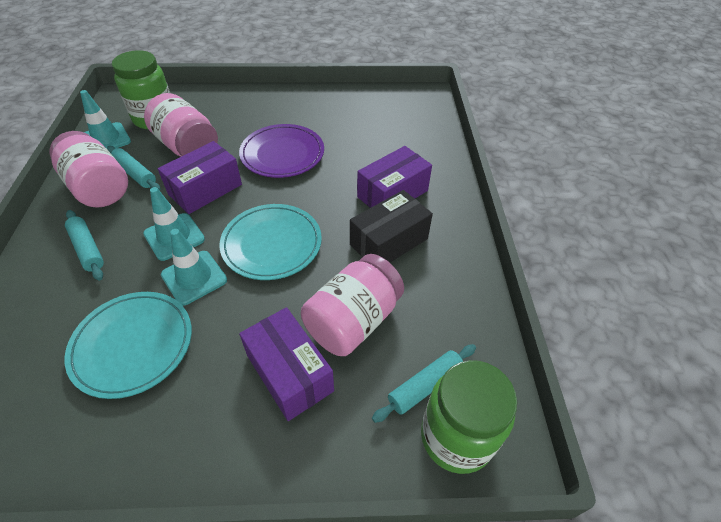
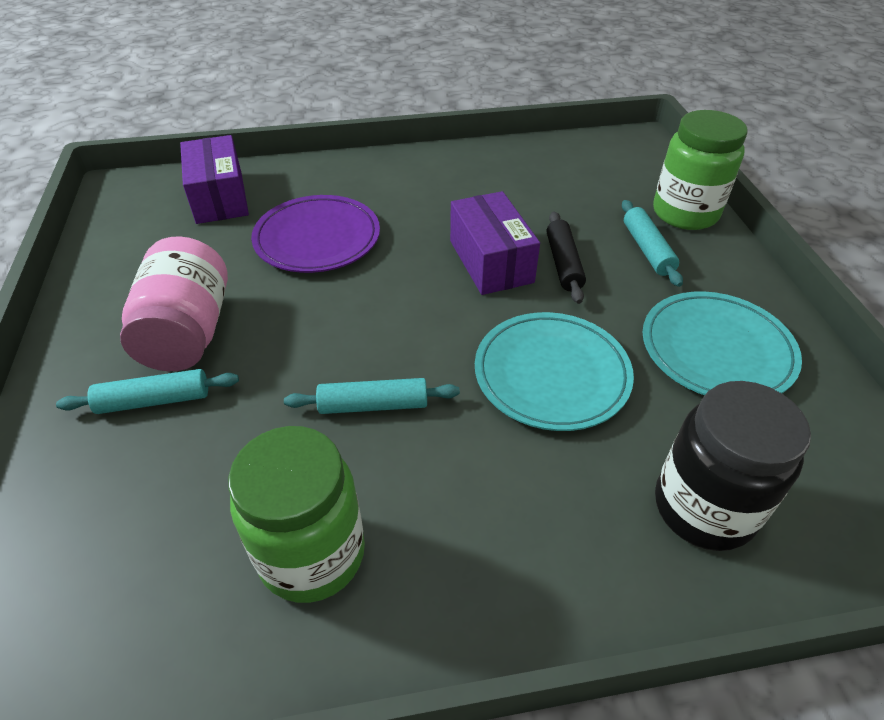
black box: 1 -> 0
black jar: 0 -> 1
black rolling pin: 0 -> 1
pink jar: 3 -> 1
purple box: 3 -> 2
turquoise traffic cone: 3 -> 0

